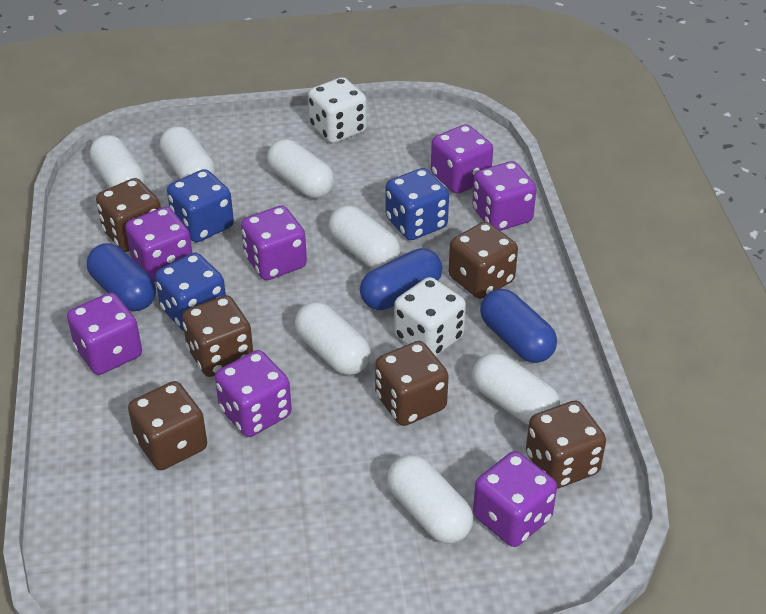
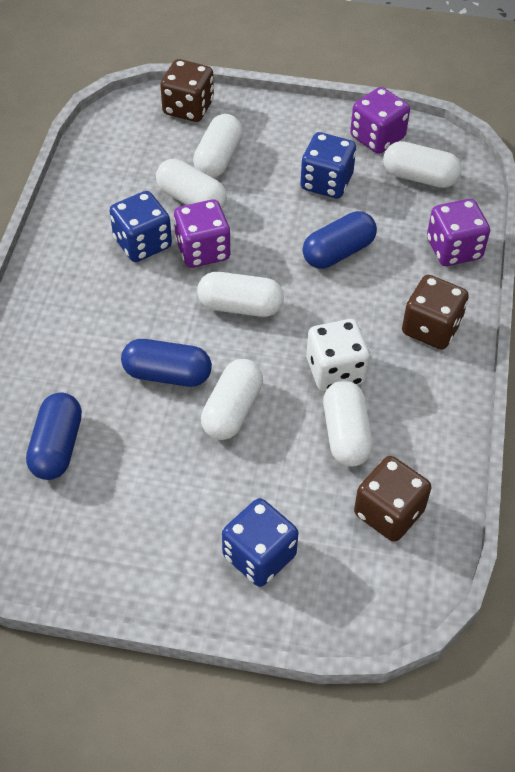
brown dice: 6 -> 3
purple dice: 7 -> 3
white capsule: 7 -> 6
white dice: 2 -> 1

